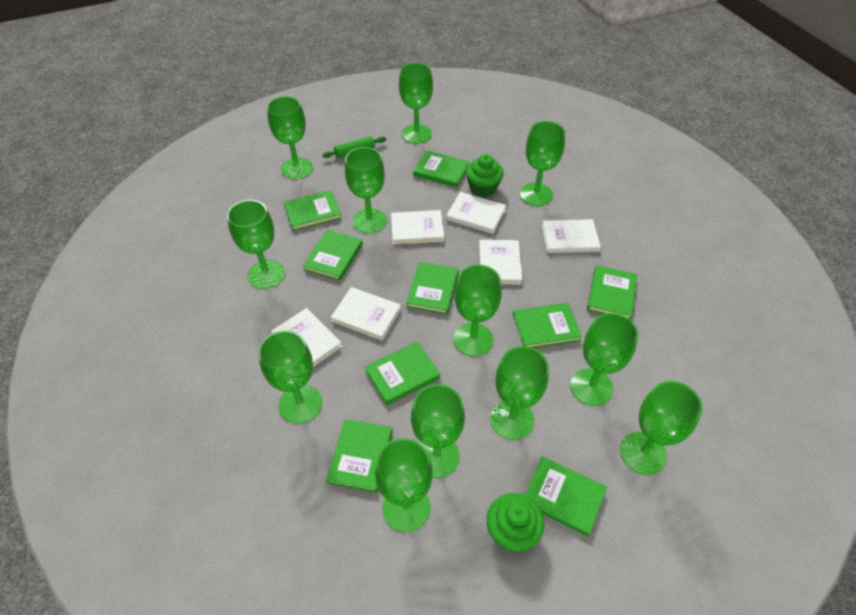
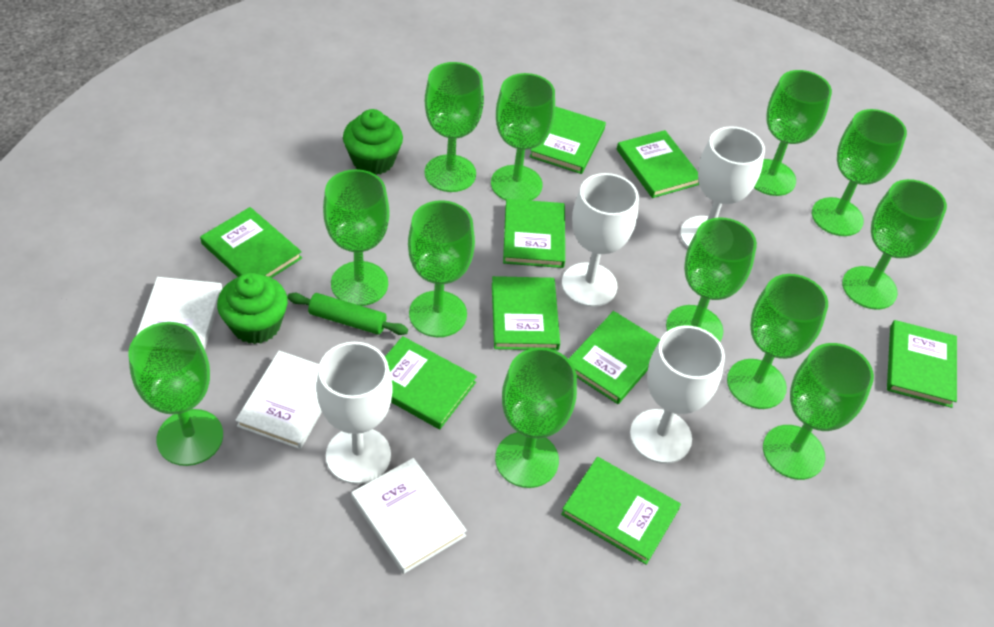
white book: 6 -> 3
white goblet: 0 -> 4

